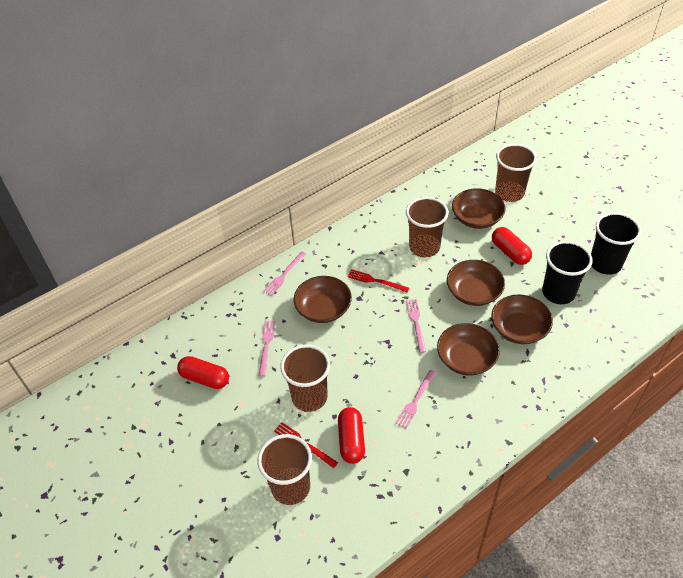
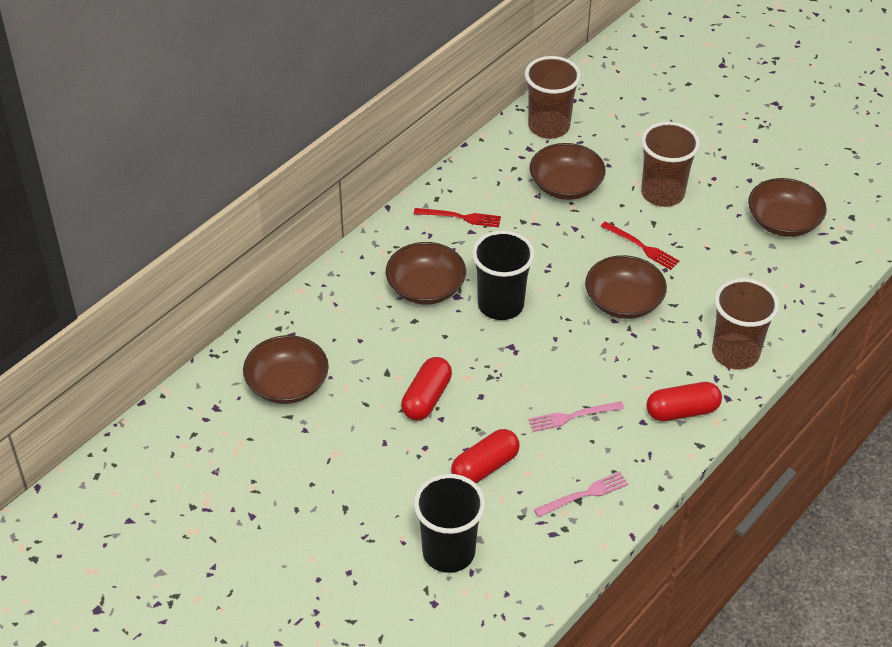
brown cup: 4 -> 3
pink fork: 4 -> 2

